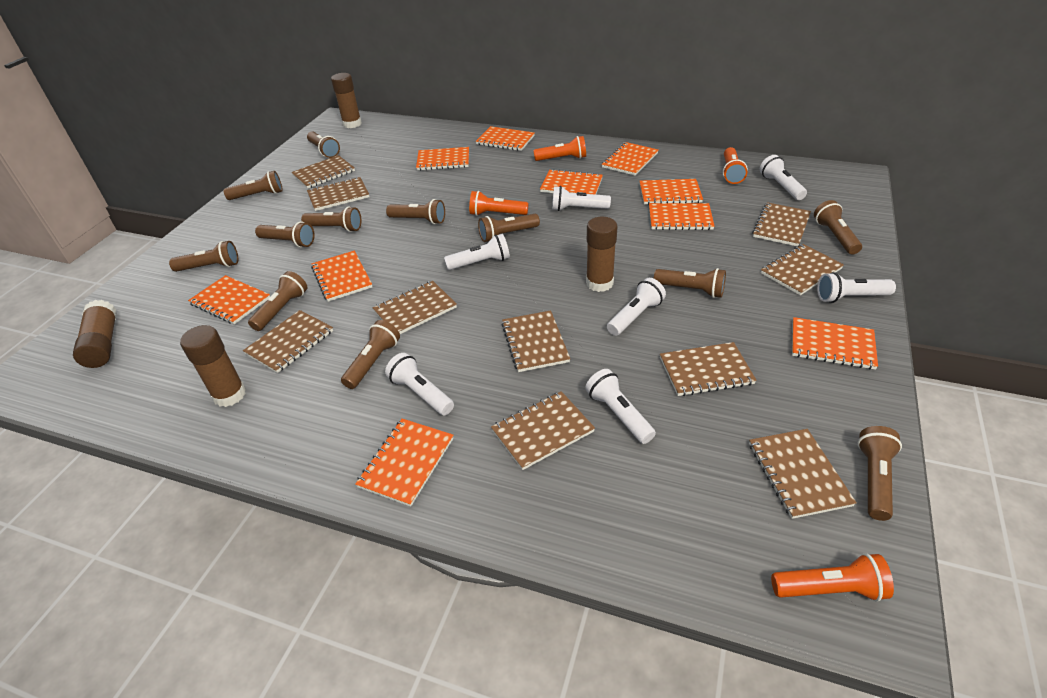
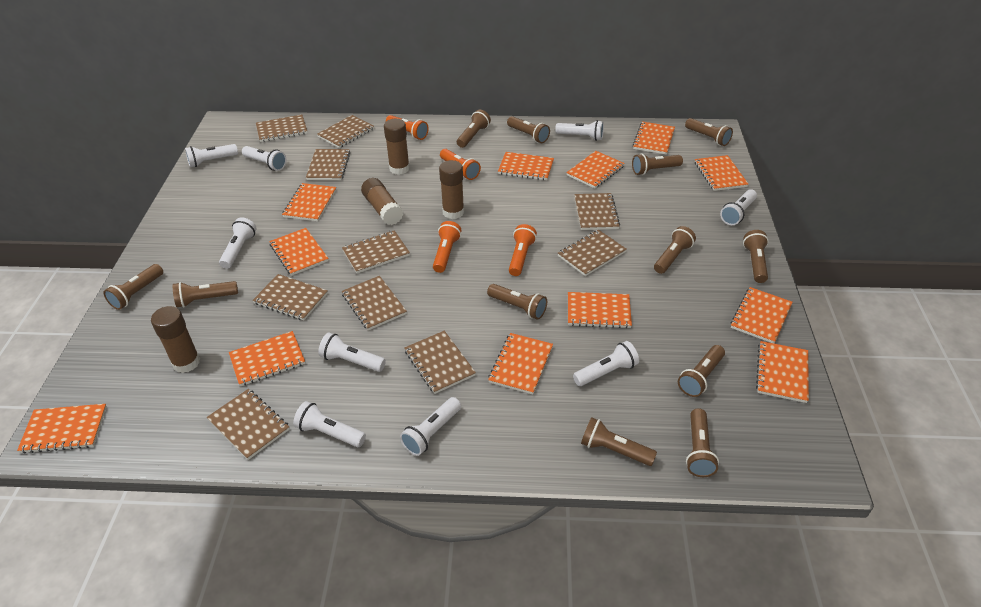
orange notebook: 10 -> 12
white flashlight: 7 -> 9

